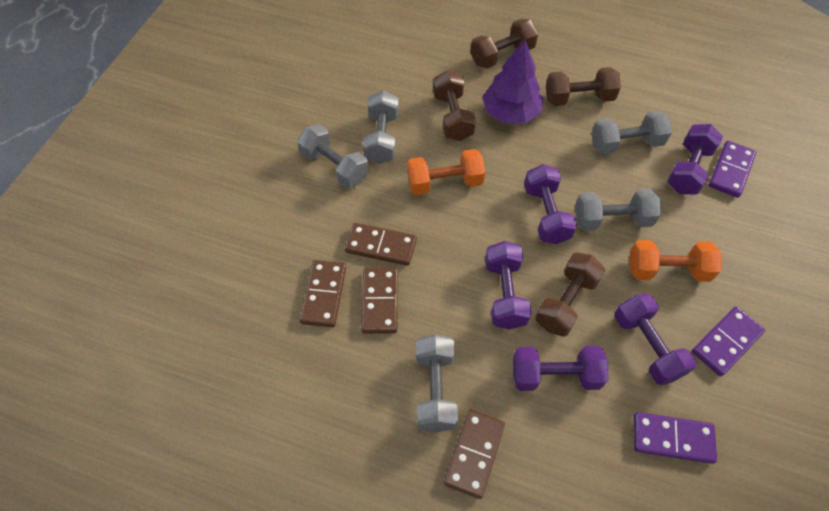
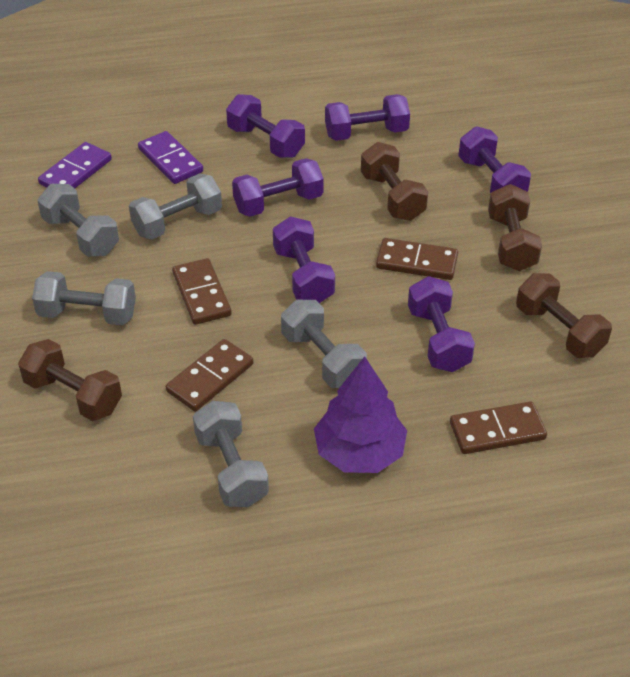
orange dumbbell: 2 -> 0
purple domino: 3 -> 2
purple dumbbell: 5 -> 6

